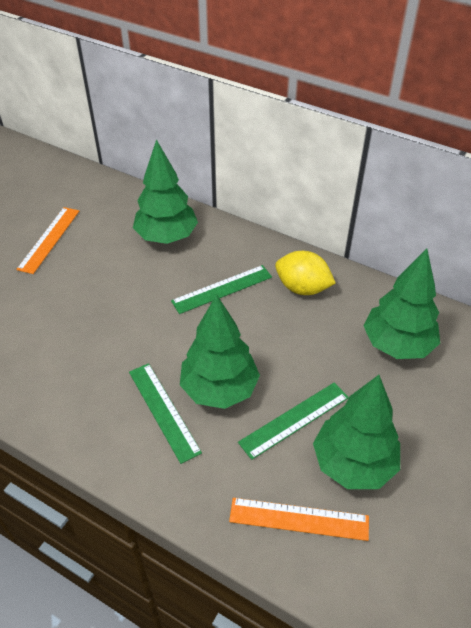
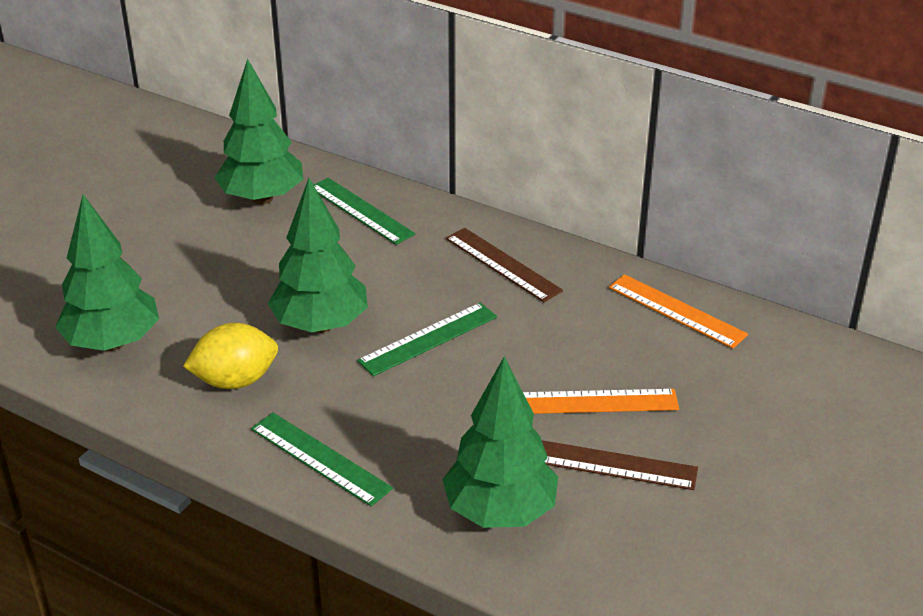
brown ruler: 0 -> 2

